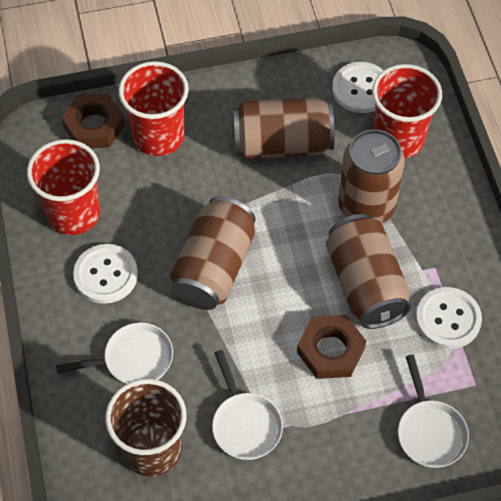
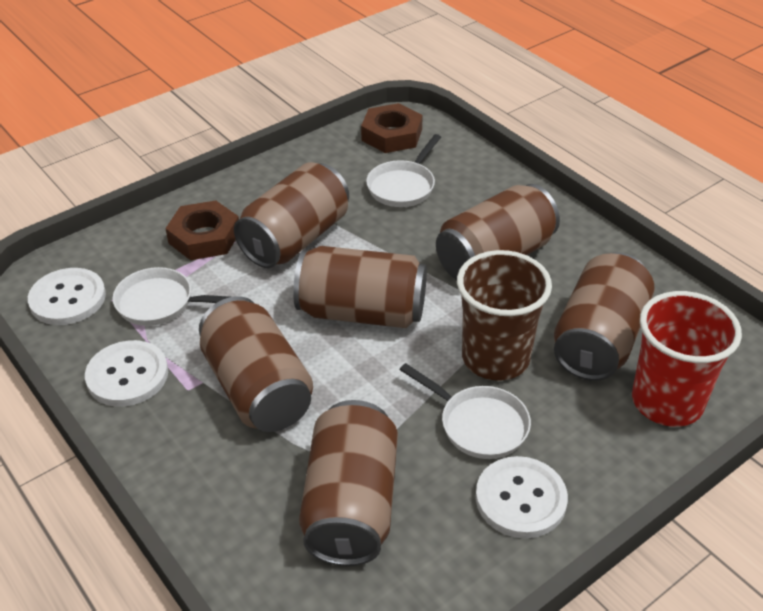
brown can: 4 -> 6
red cup: 3 -> 1

